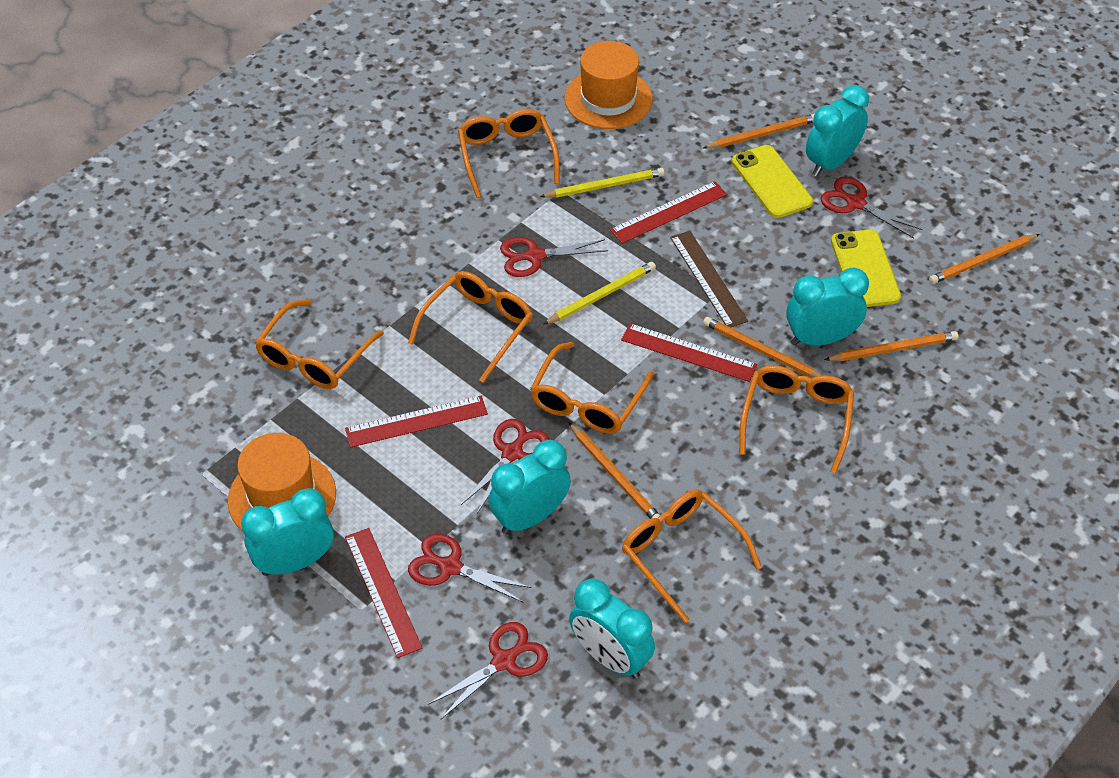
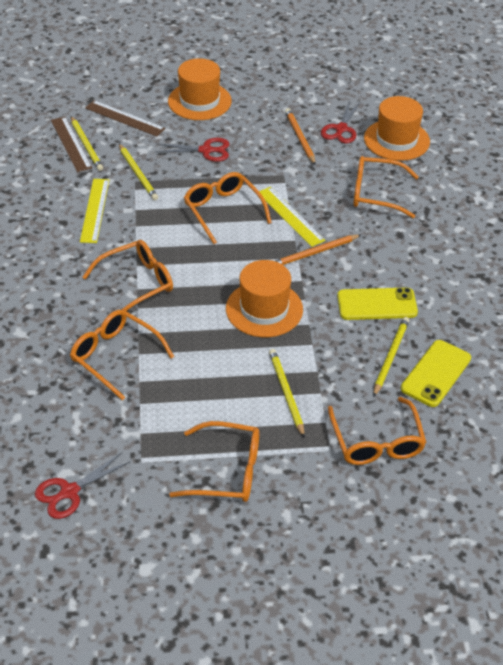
brown ruler: 1 -> 2
orange hat: 2 -> 3
orange pencil: 5 -> 2
red ruler: 4 -> 0
red scissors: 5 -> 3
turquoise clock: 5 -> 0
yellow pencil: 2 -> 4
yellow ruler: 0 -> 2

